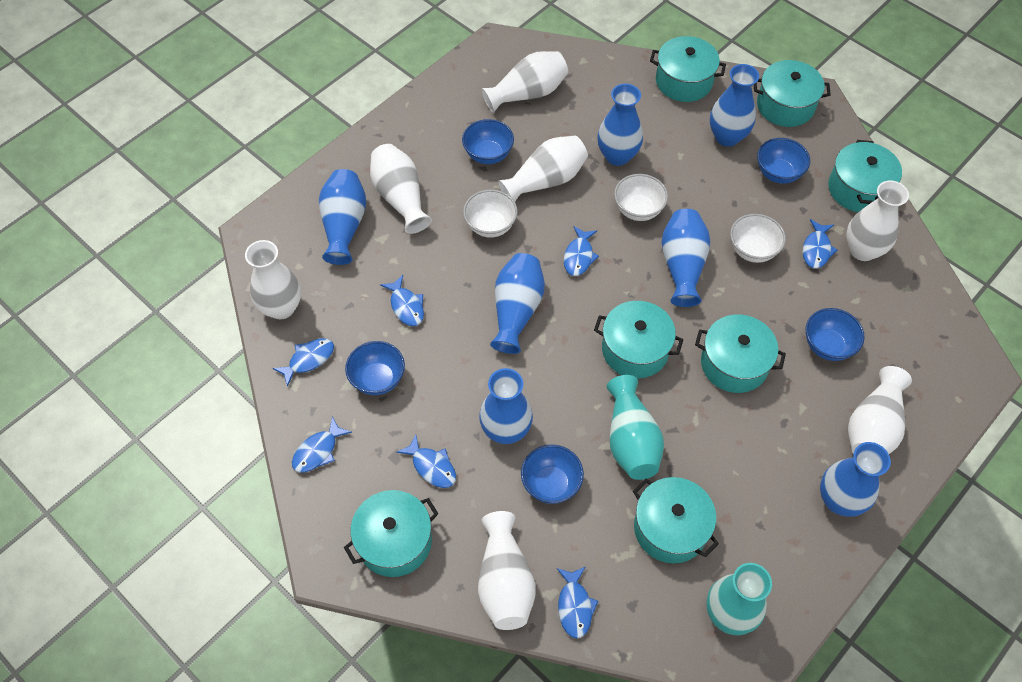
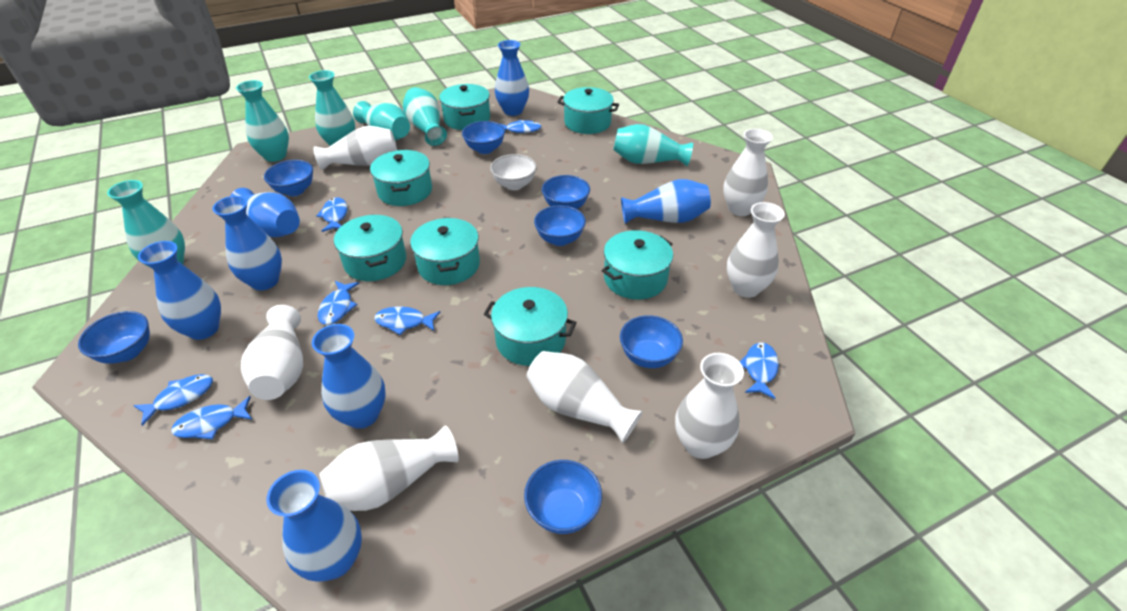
blue bowl: 5 -> 7
turquoise vase: 2 -> 6
white bowl: 3 -> 1

